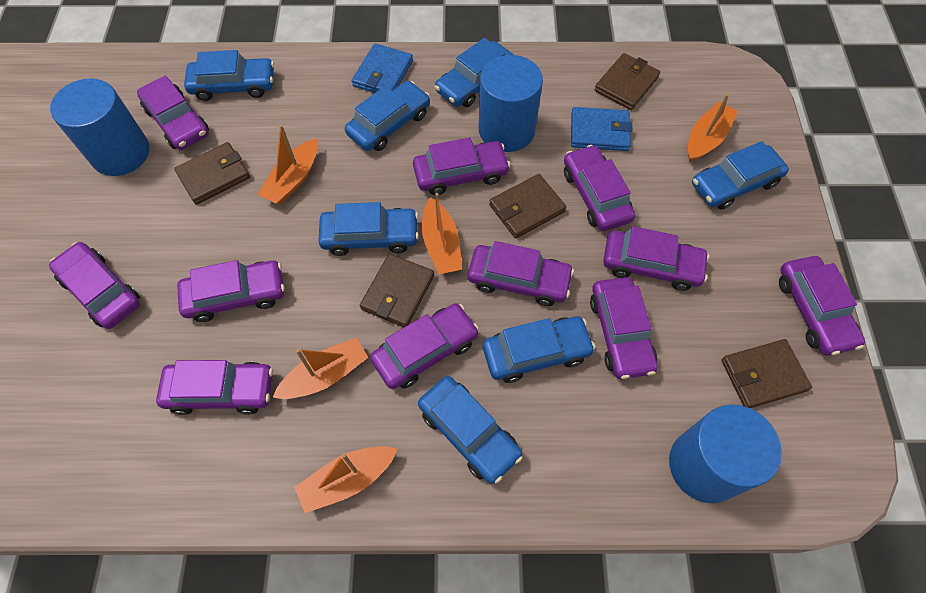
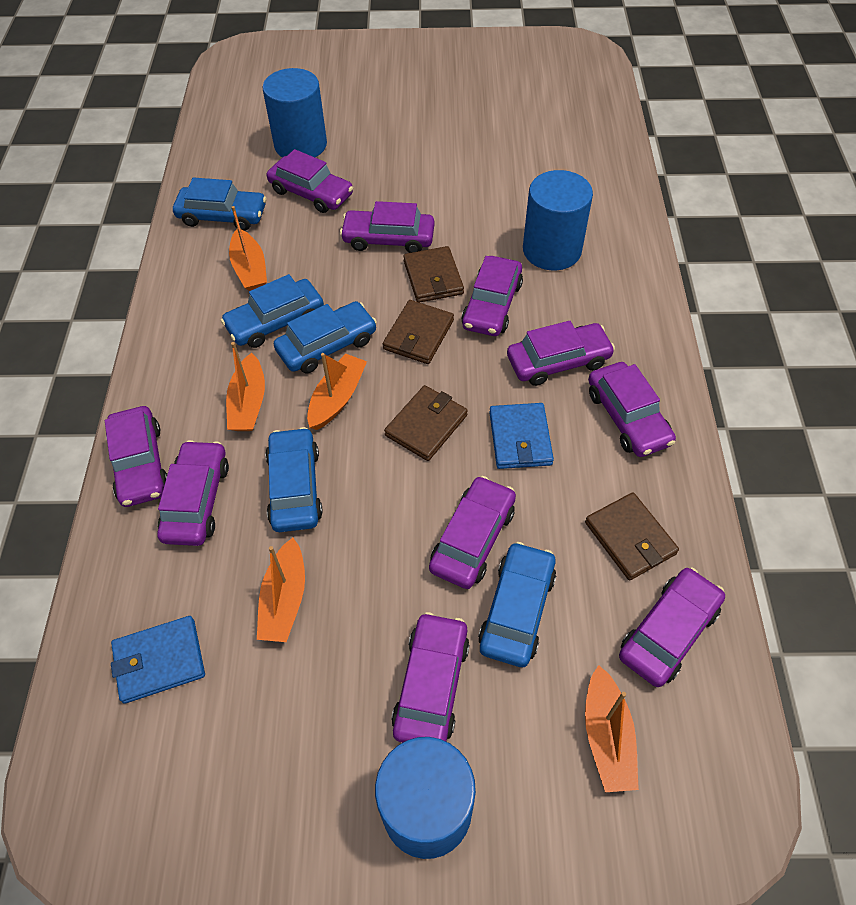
blue car: 7 -> 5
brown wallet: 5 -> 4
purple car: 11 -> 10

